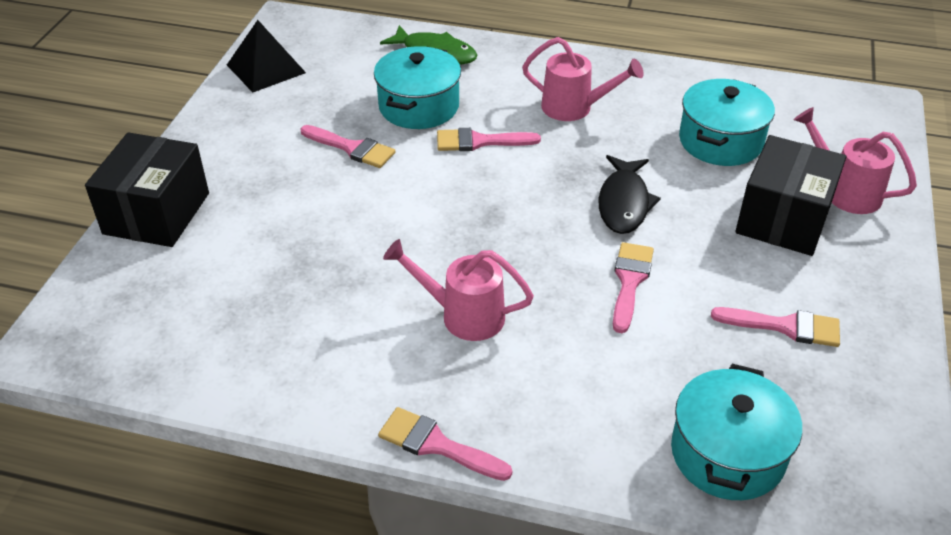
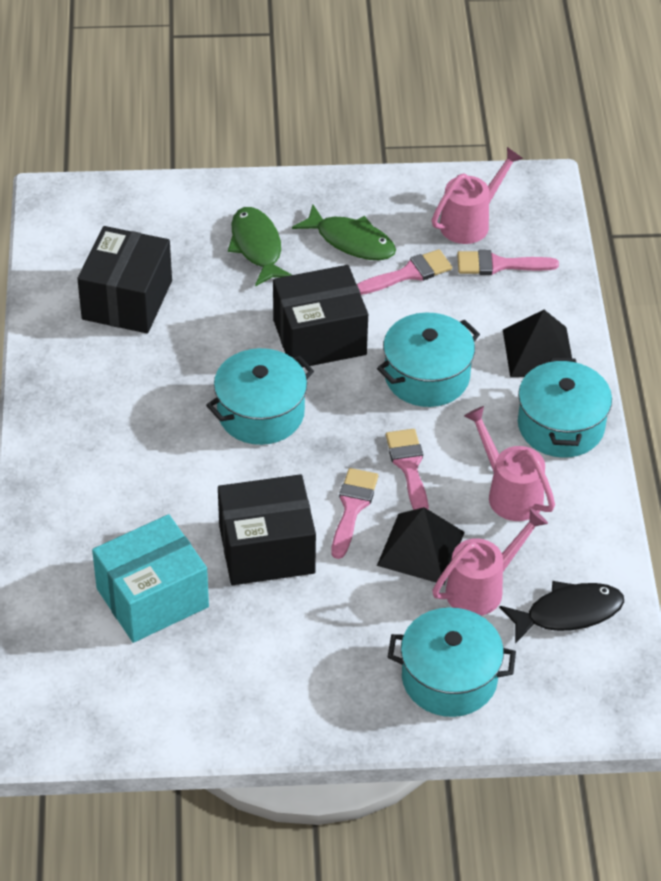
black box: 2 -> 3
black pyramid: 1 -> 2
green fish: 1 -> 2
pink brush: 5 -> 4
turquoise box: 0 -> 1
turquoise pot: 3 -> 4

